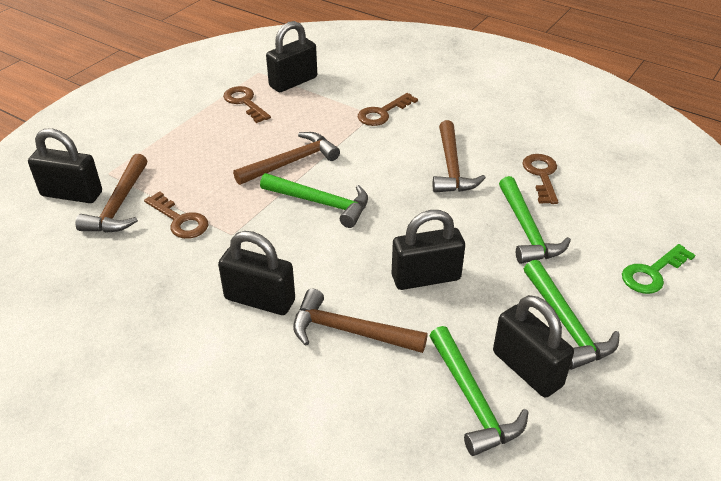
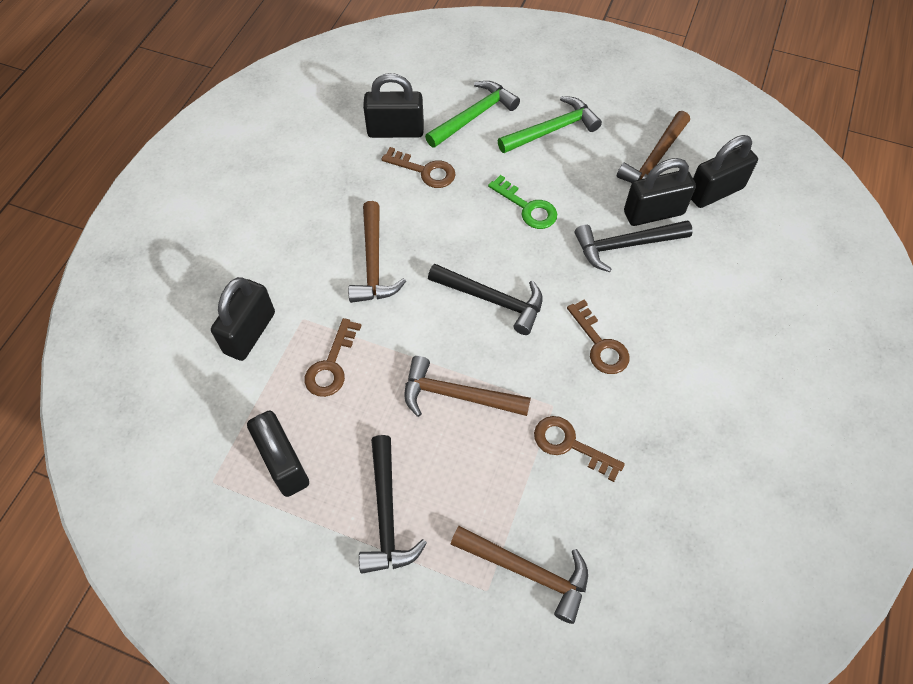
black hammer: 0 -> 3
green hammer: 4 -> 2

